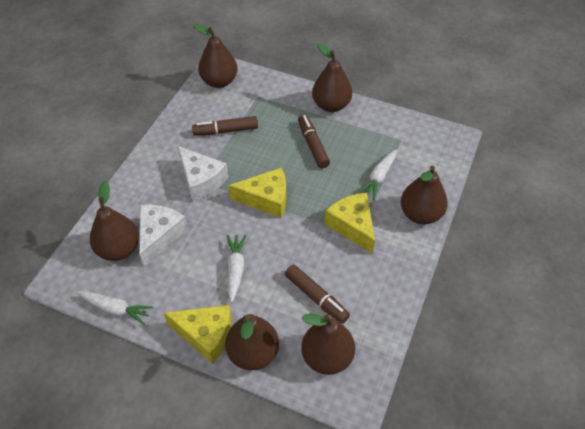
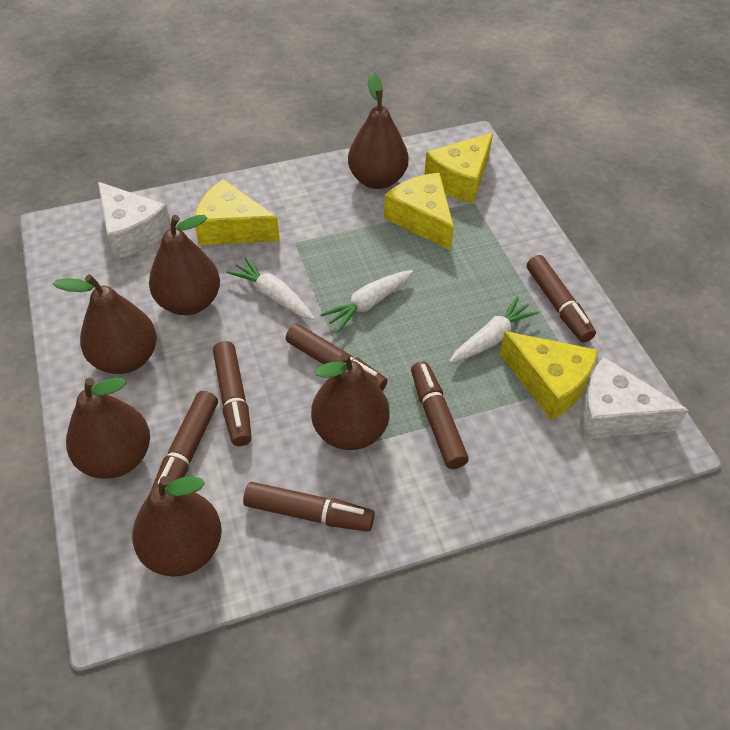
brown marker: 3 -> 6
yellow cheese: 3 -> 4

